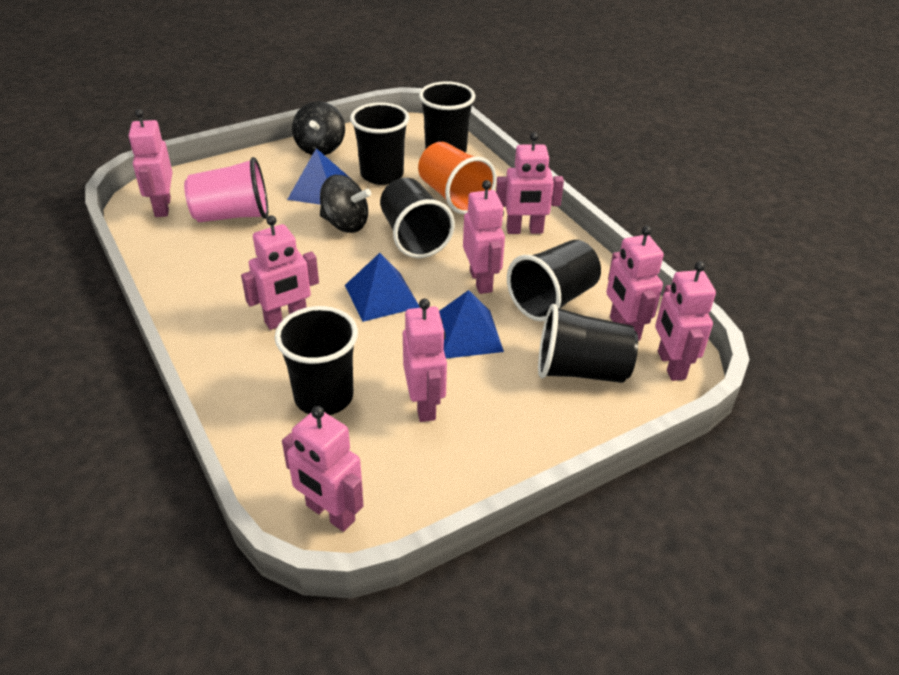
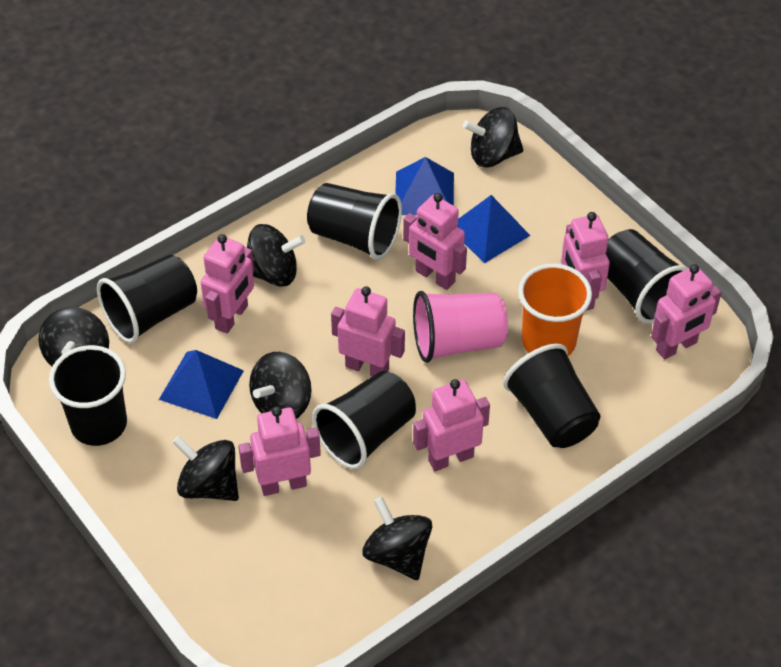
black spinning top: 2 -> 6
pink robot: 8 -> 7

